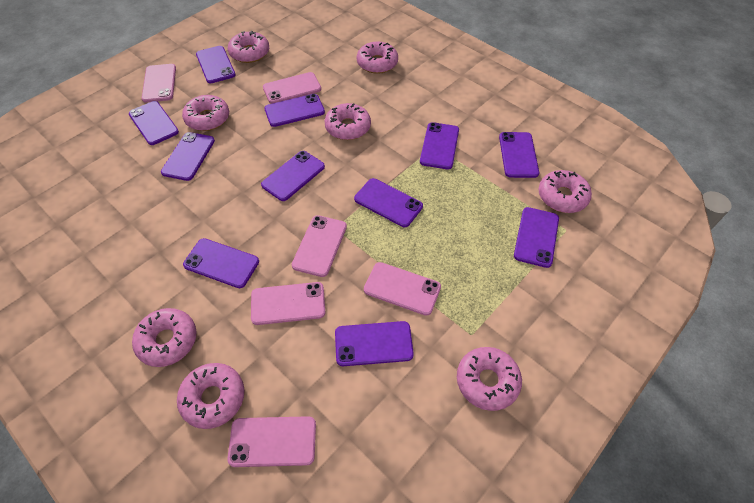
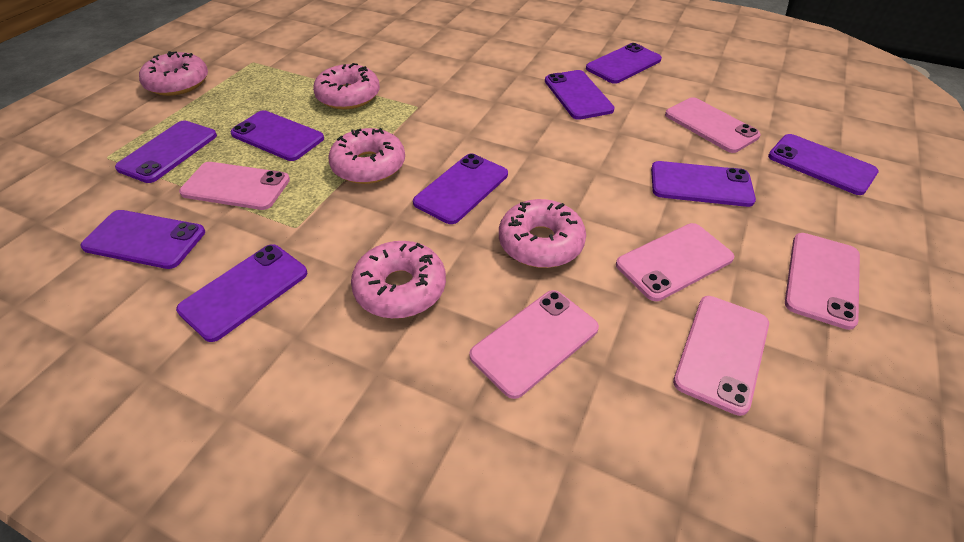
pink donut: 8 -> 5
purple phone: 11 -> 9

